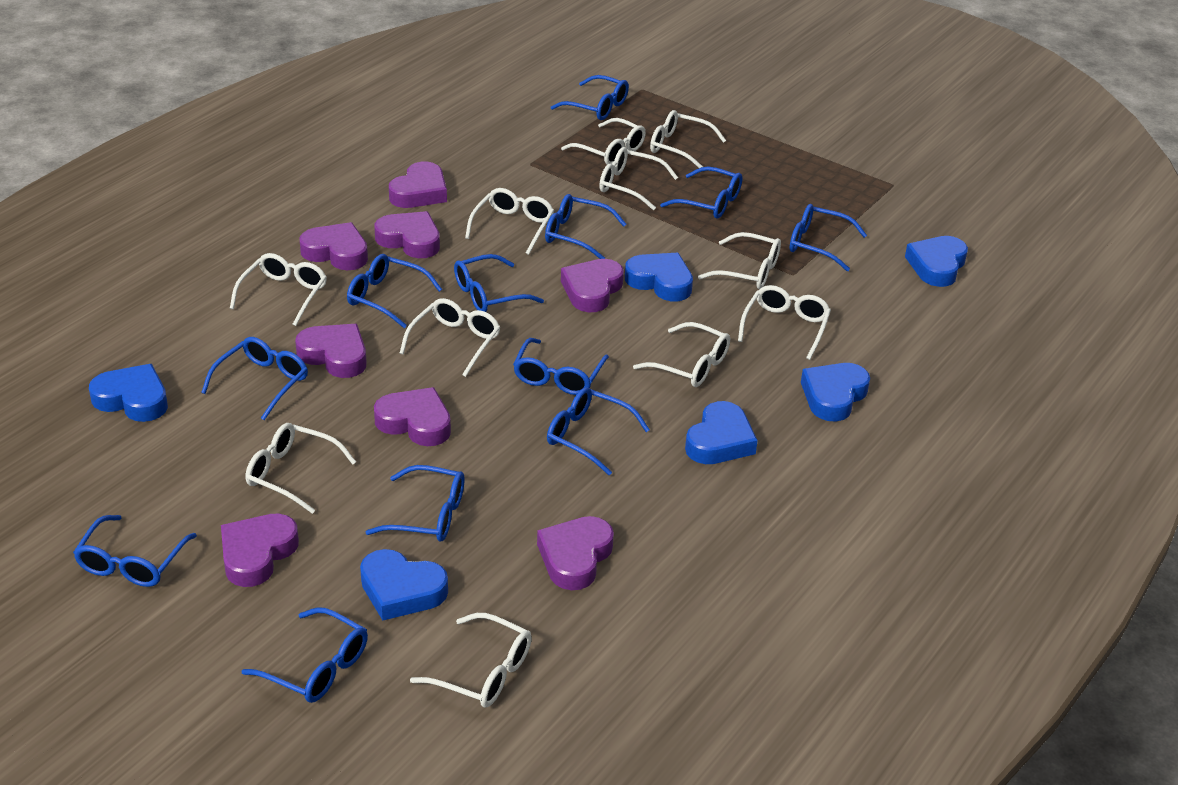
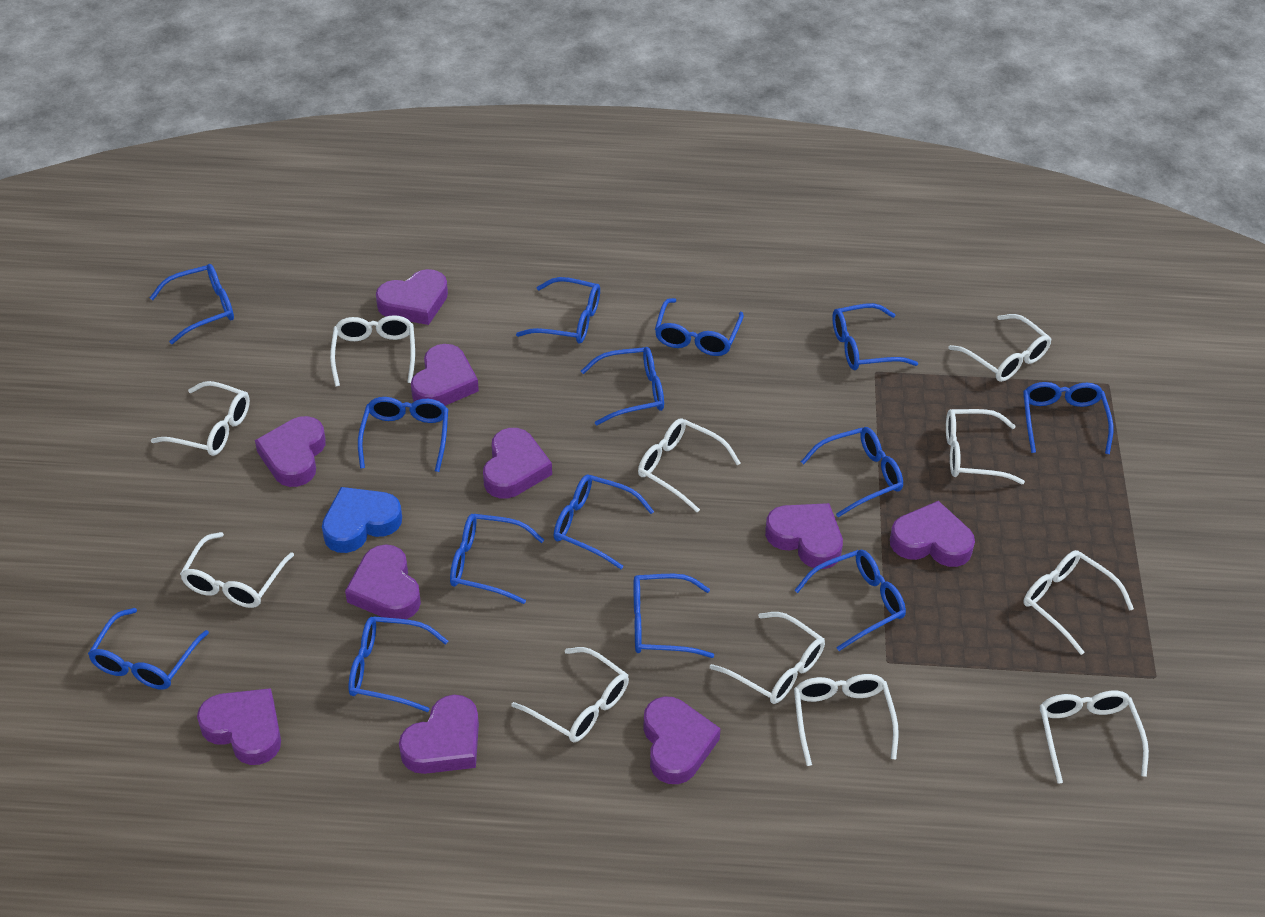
blue glasses: 12 -> 14
blue heart: 6 -> 1
purple heart: 8 -> 10

